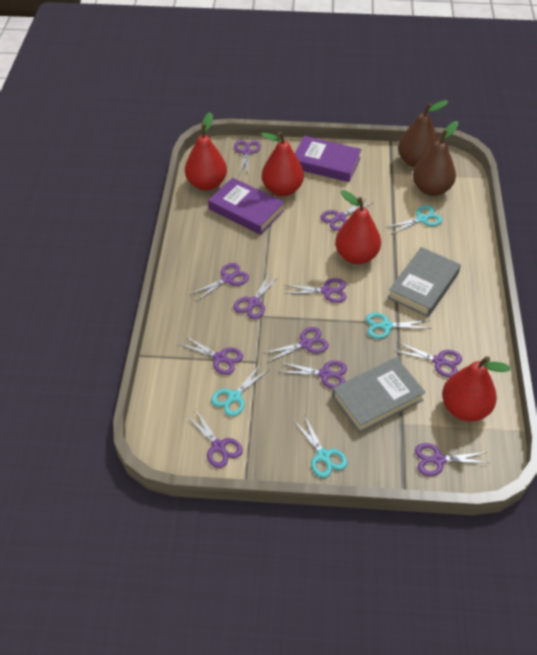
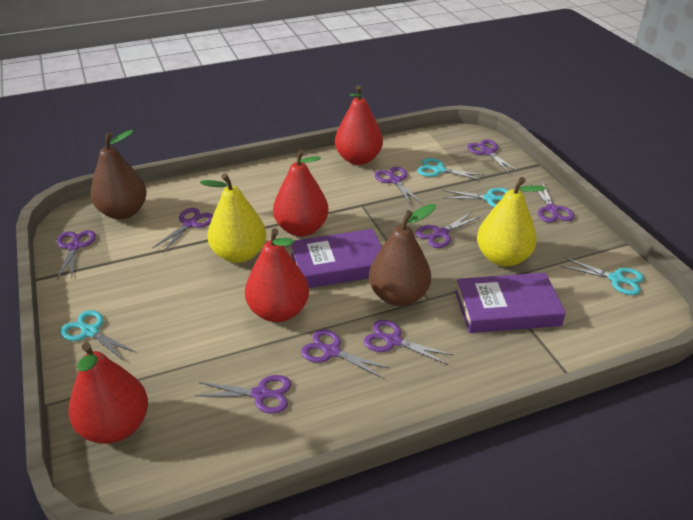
grey book: 2 -> 0
purple scissors: 11 -> 9
yellow pear: 0 -> 2

